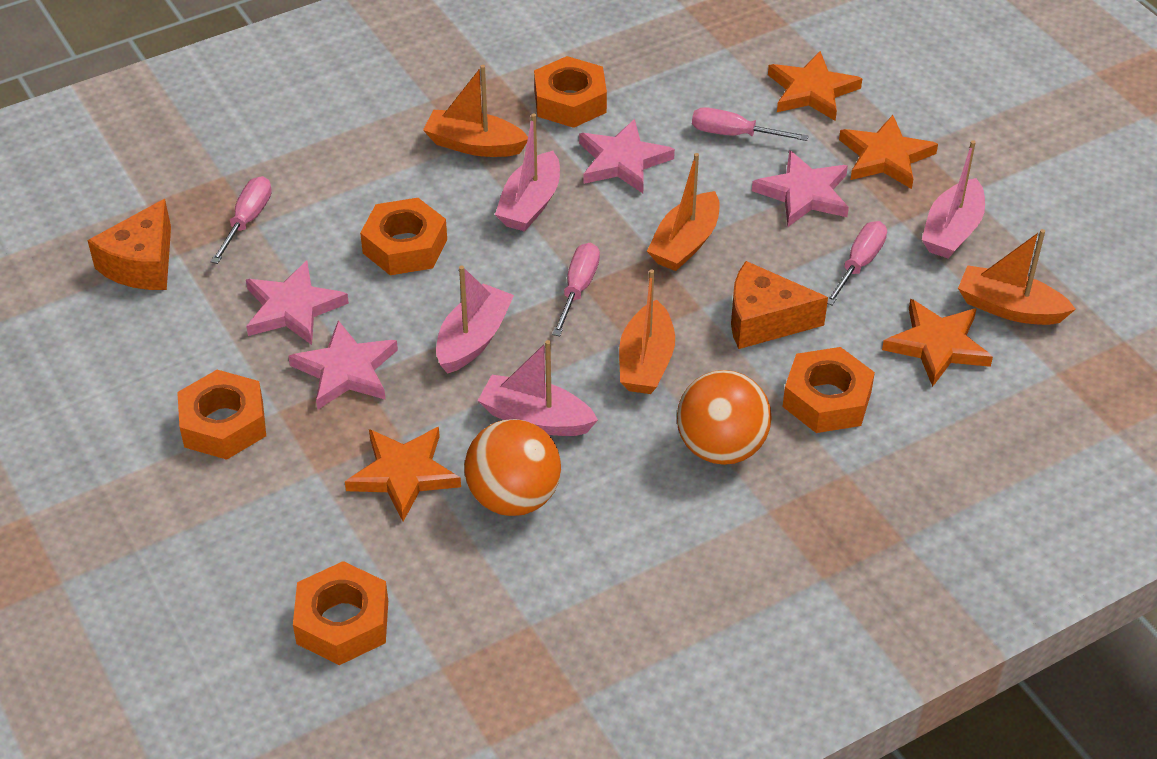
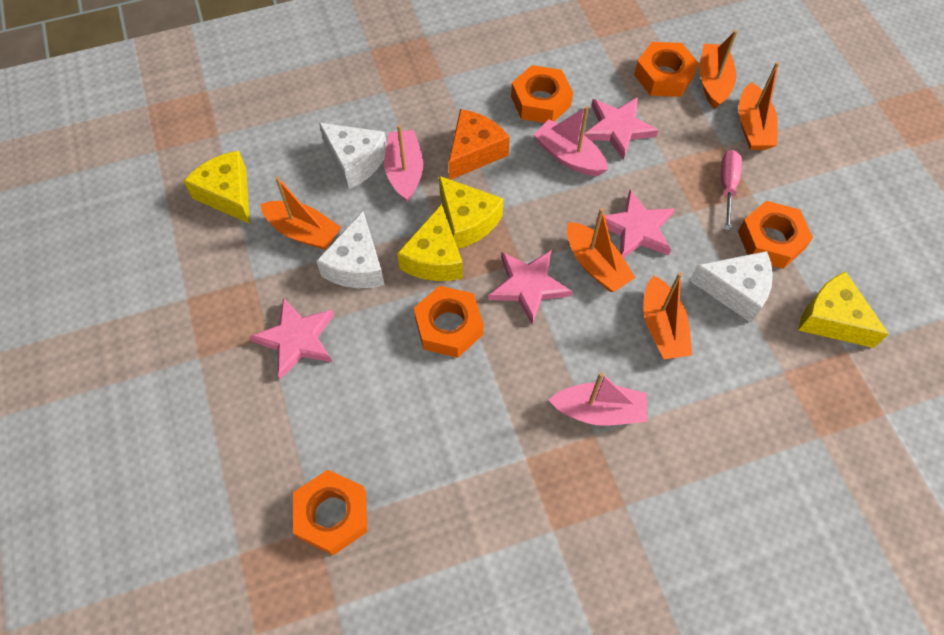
orange ball: 2 -> 0
orange boat: 4 -> 5
orange cheese: 2 -> 1
orange star: 4 -> 0
pink boat: 4 -> 3
pink screwdriver: 4 -> 1
white cheese: 0 -> 3
yellow cheese: 0 -> 4

